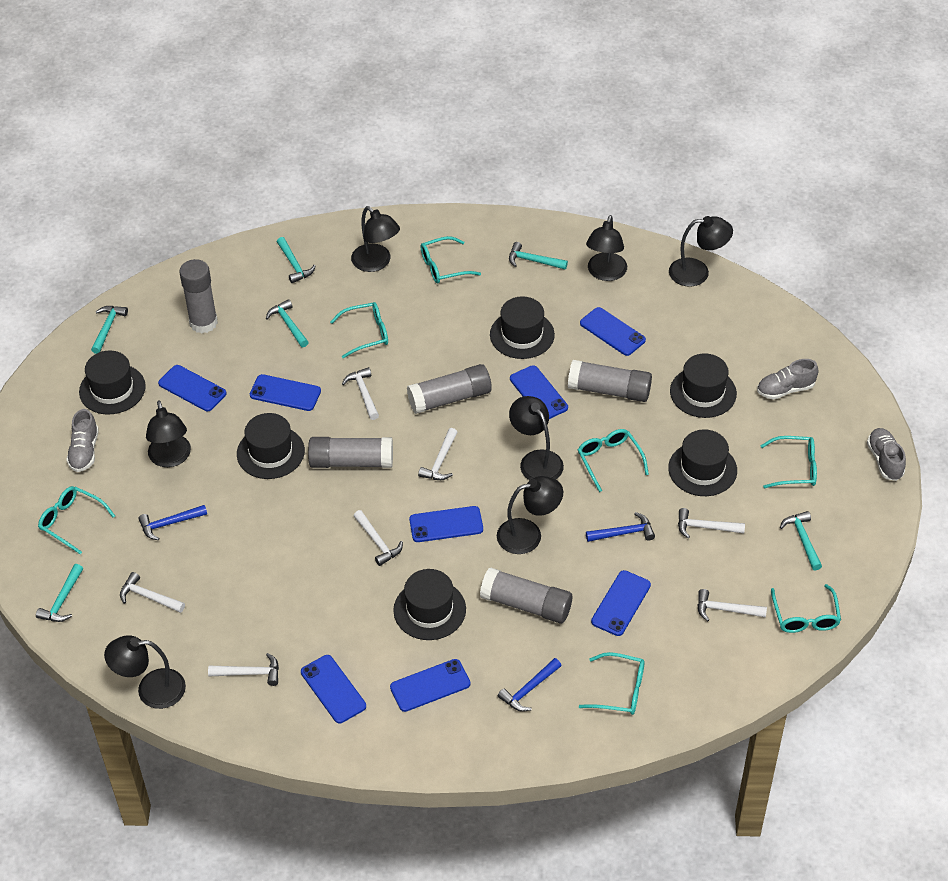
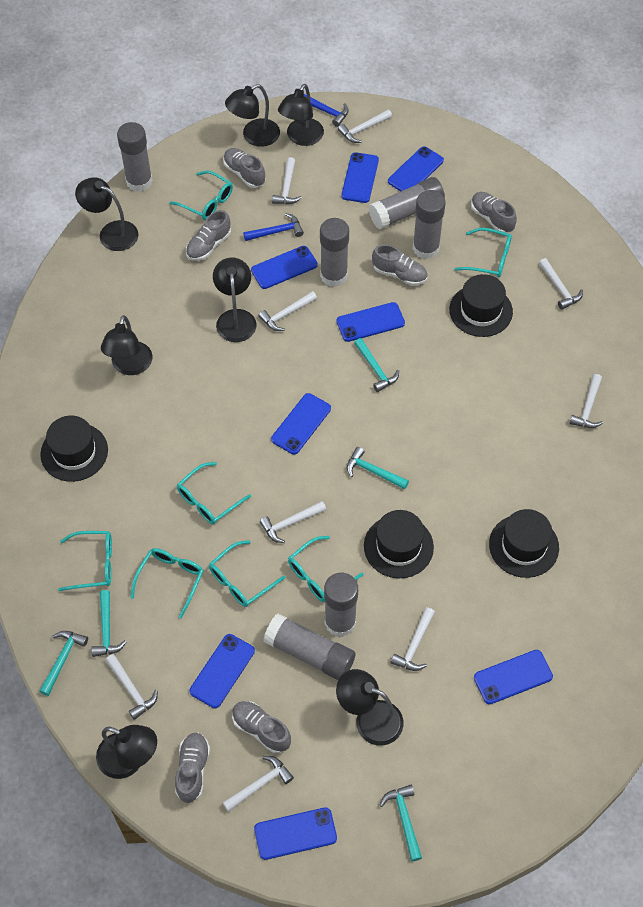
black hat: 6 -> 4
blue hammer: 3 -> 2
grey glue stick: 5 -> 6
grey shoe: 3 -> 6
turquoise hammer: 6 -> 5
white hammer: 7 -> 9

